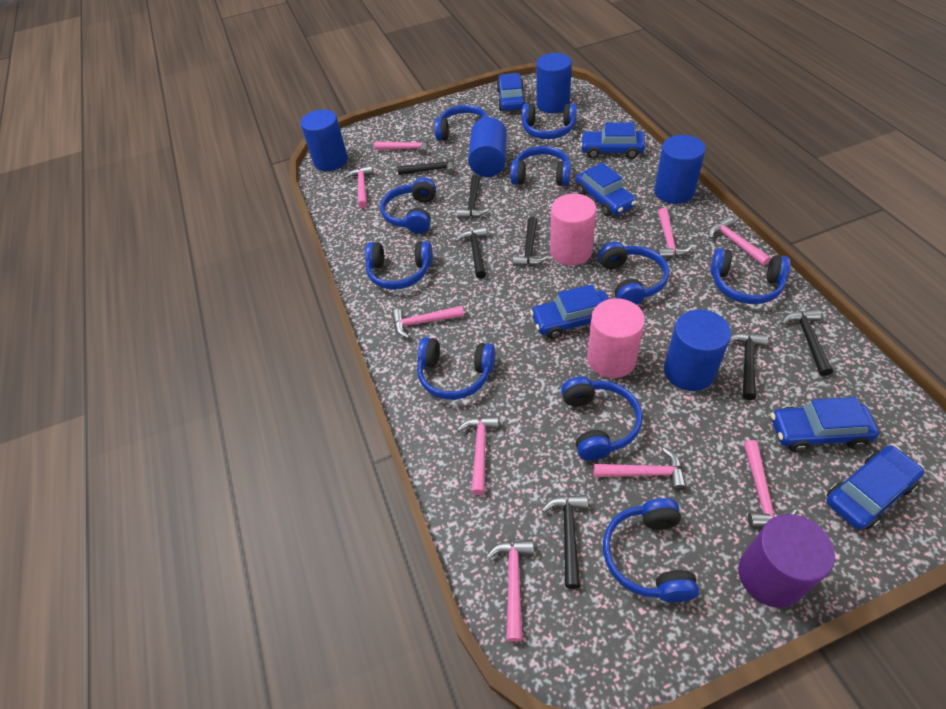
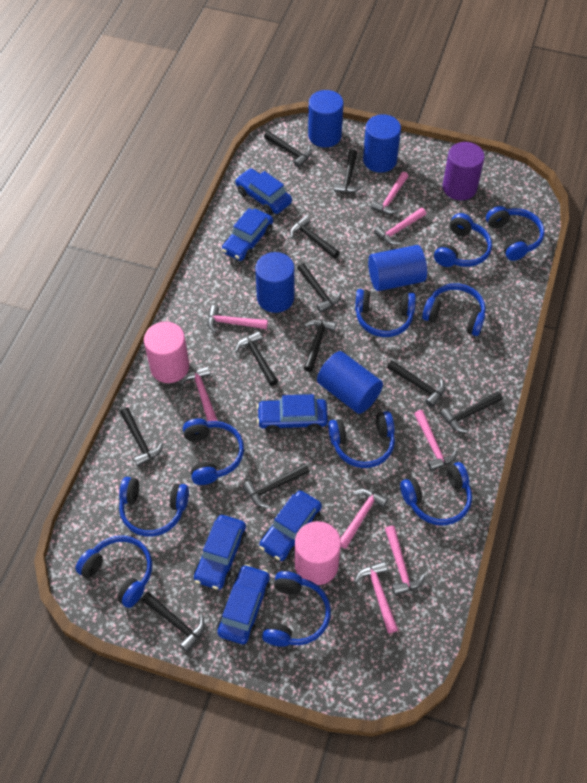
black hammer: 7 -> 11
pink hammer: 9 -> 8

